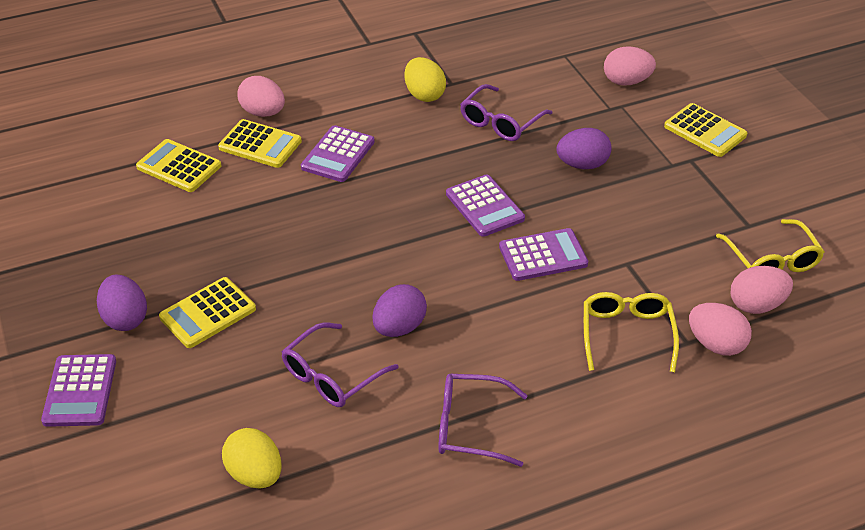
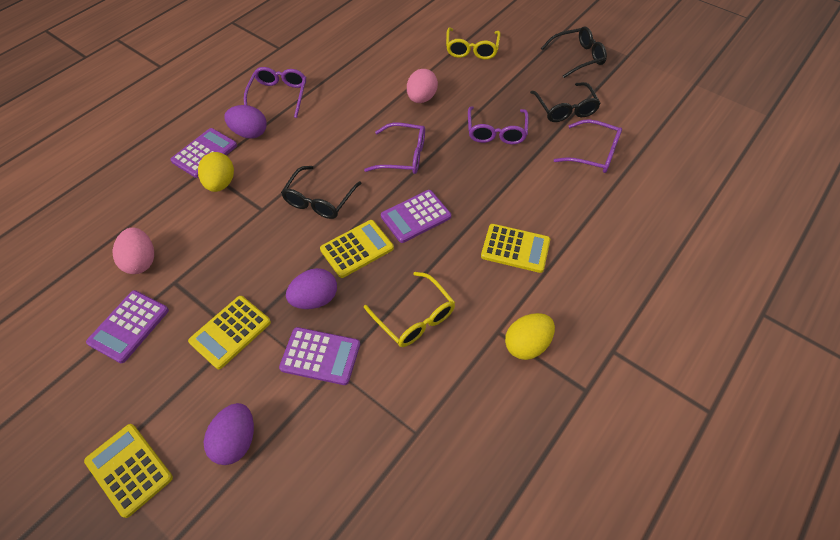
black glasses: 0 -> 3
pink egg: 4 -> 2
purple glasses: 3 -> 4

